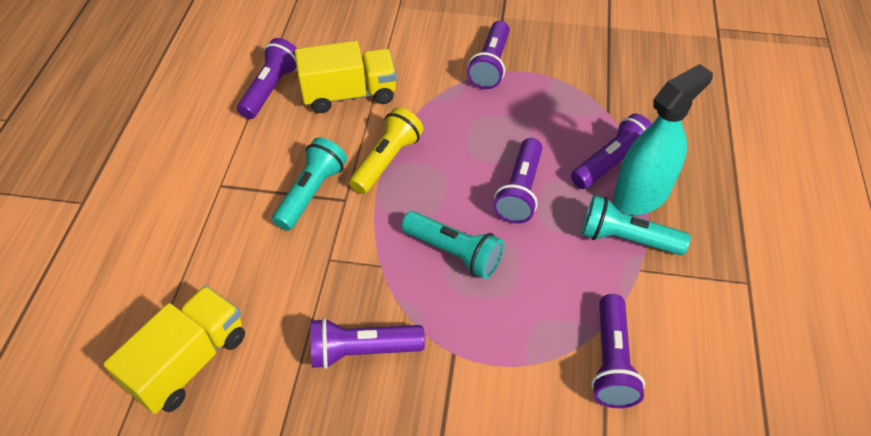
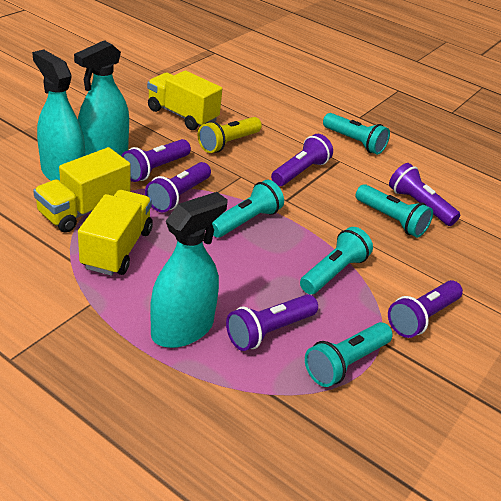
turquoise flashlight: 3 -> 5
turquoise spray bottle: 1 -> 3
yellow truck: 2 -> 3

